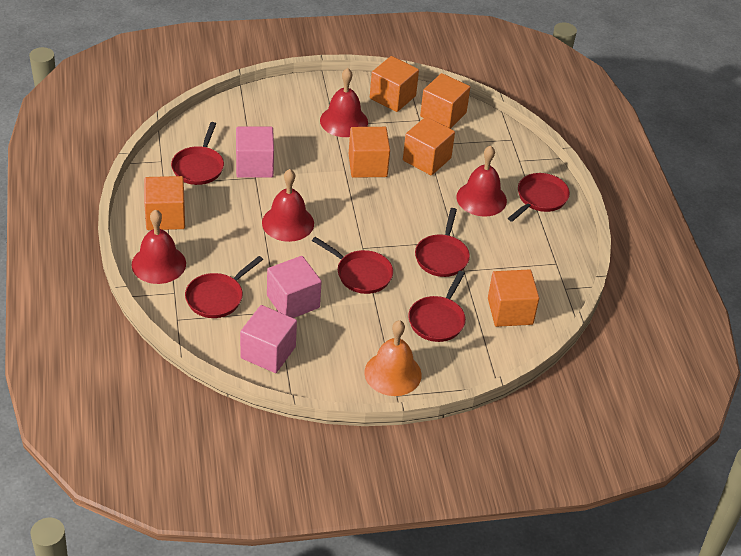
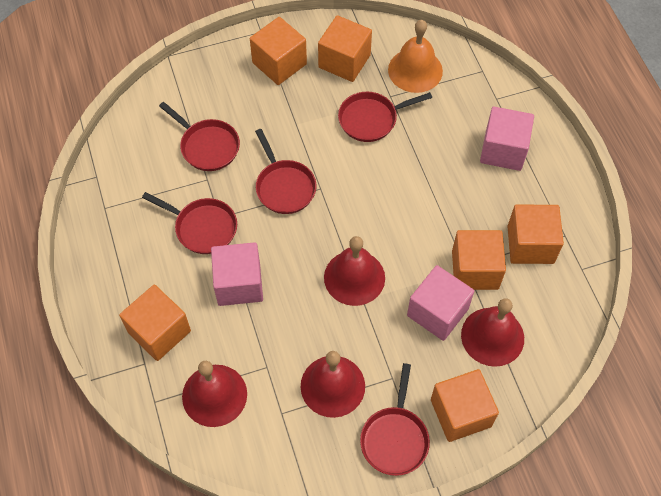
red pan: 6 -> 5

